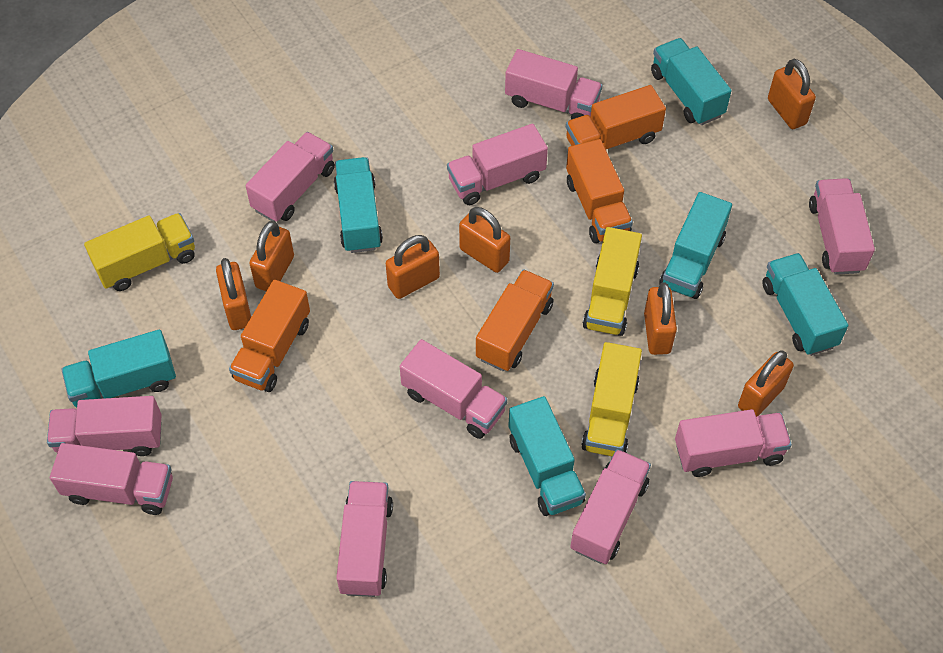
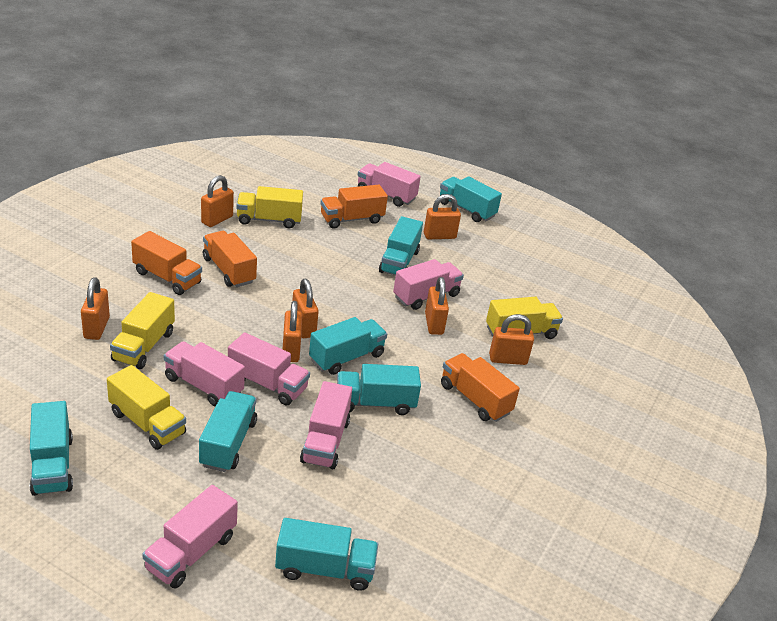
pink truck: 10 -> 6
turquoise truck: 6 -> 7
yellow truck: 3 -> 4

